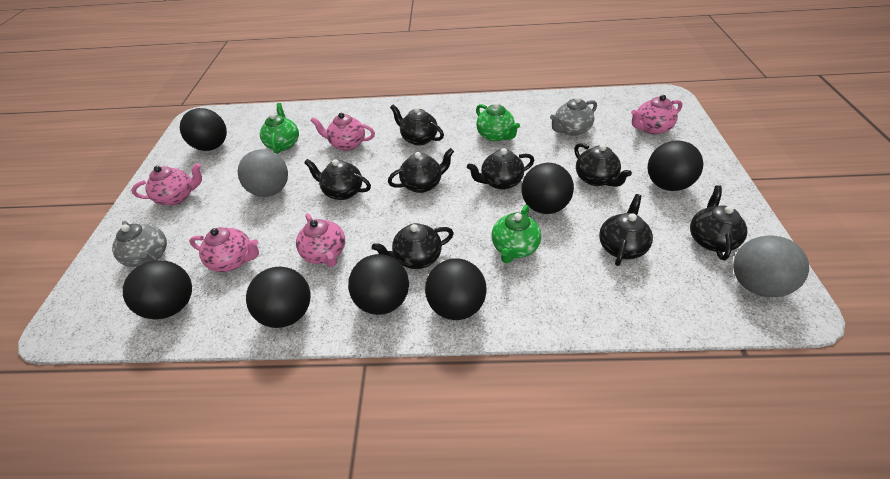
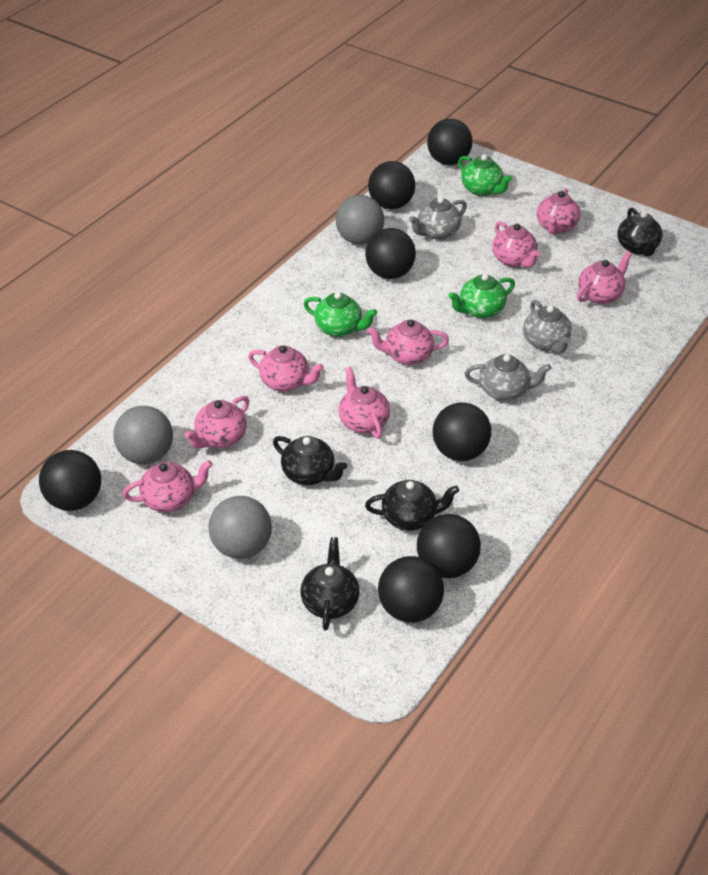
black teapot: 8 -> 4
grey ball: 2 -> 3
grey teapot: 2 -> 3
pink teapot: 5 -> 8

